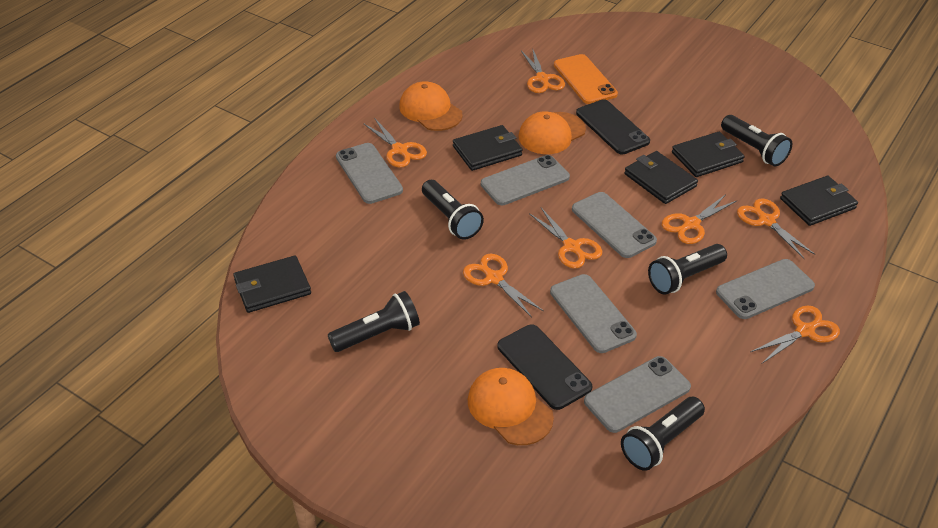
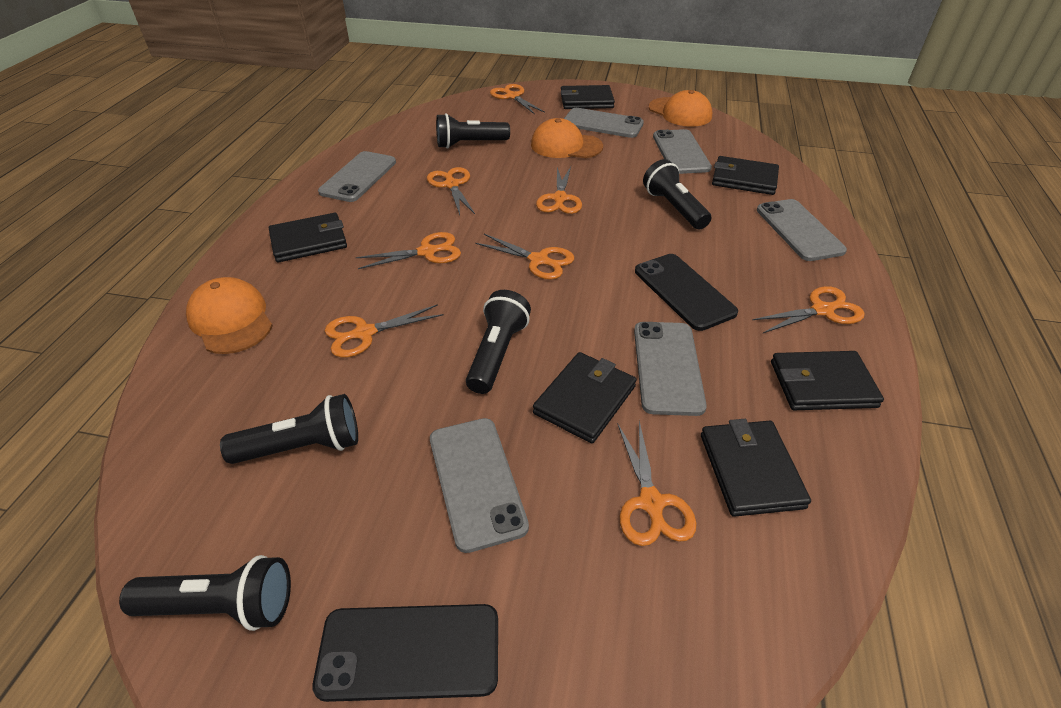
black wallet: 5 -> 6
orange phone: 1 -> 0
orange scissors: 7 -> 8

